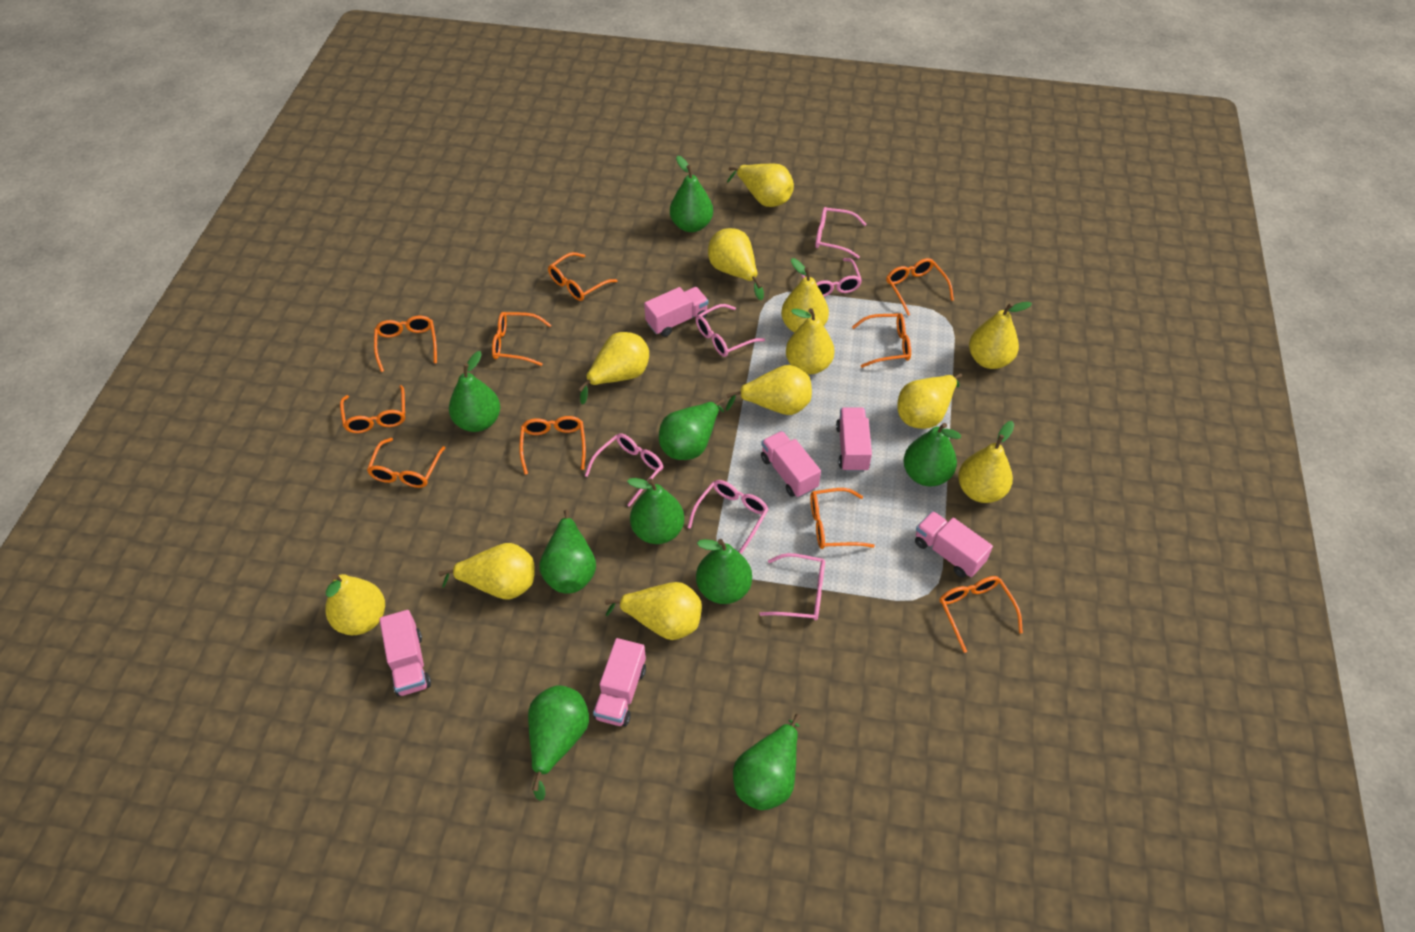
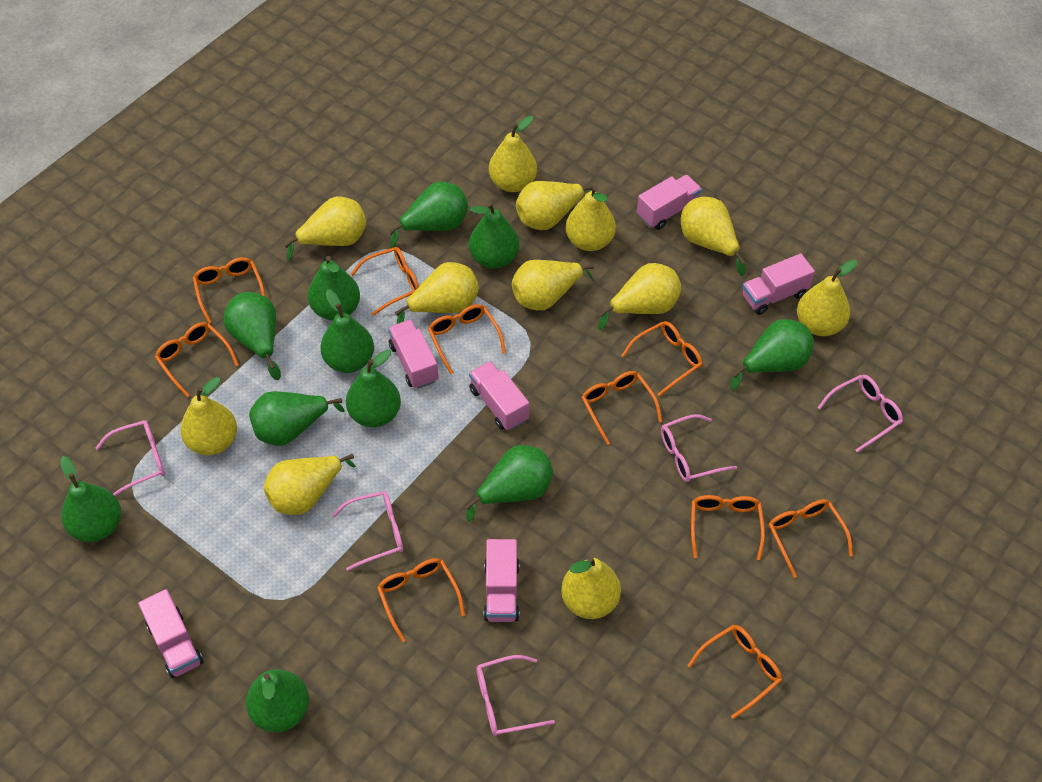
green pear: 9 -> 11
pink glasses: 6 -> 5

